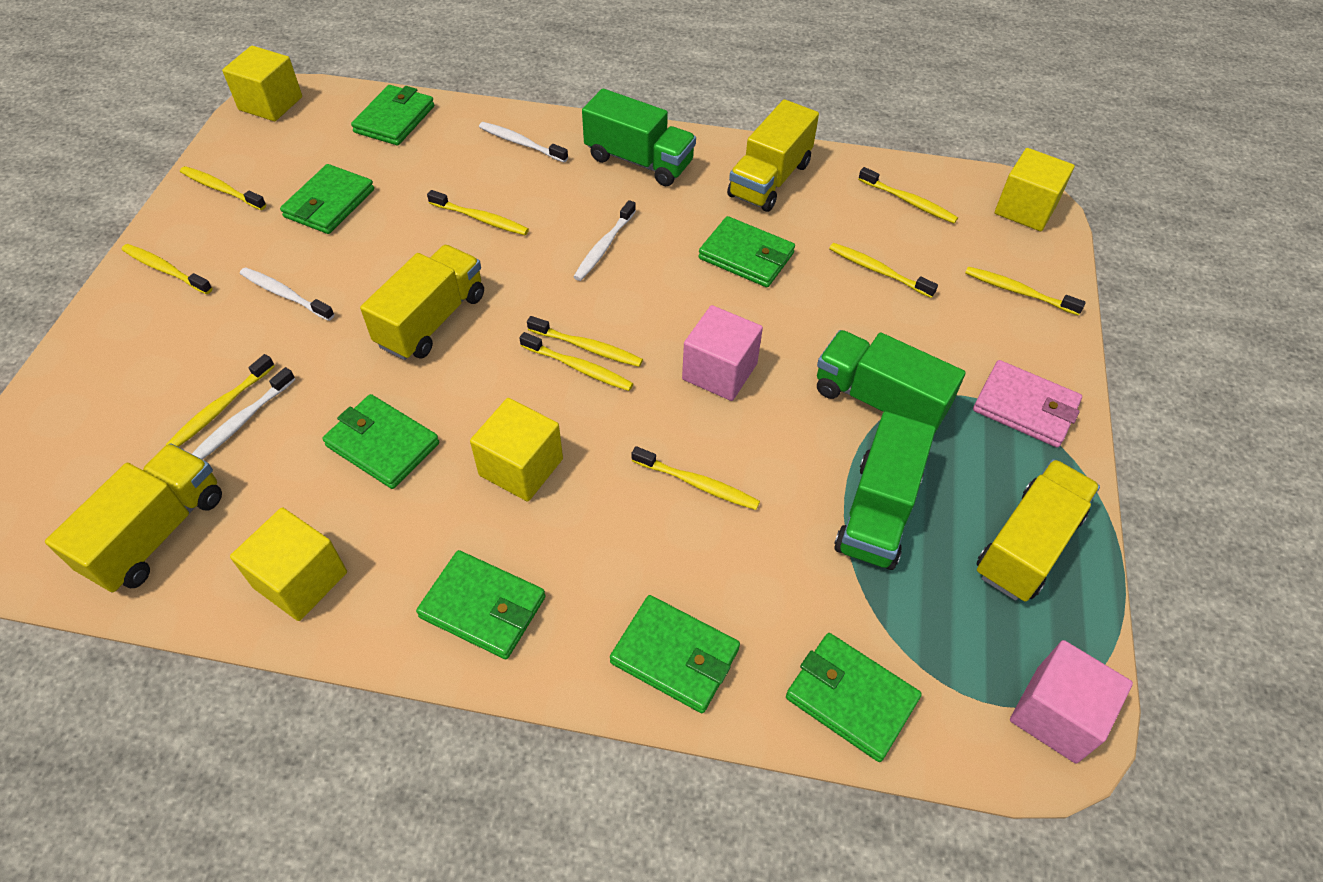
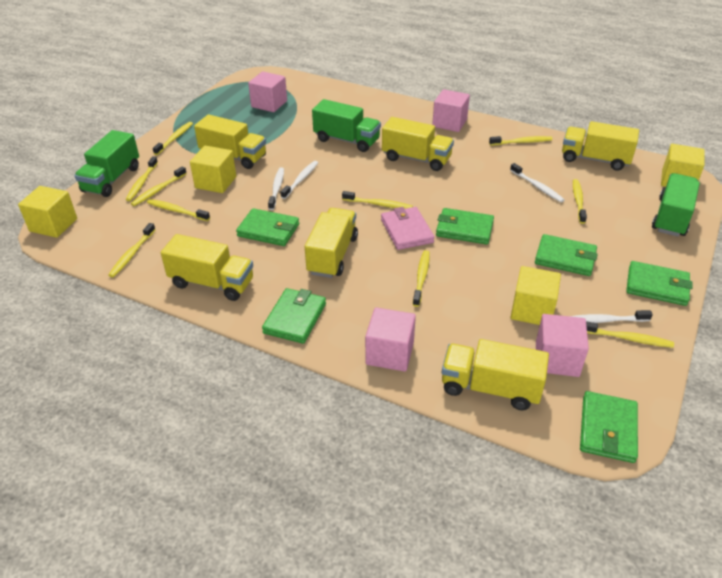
green wallet: 7 -> 6
pink cube: 2 -> 4
yellow truck: 4 -> 6

